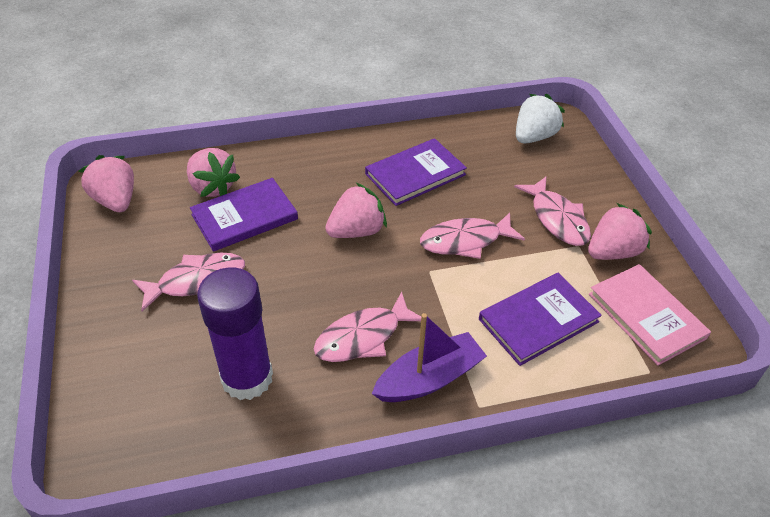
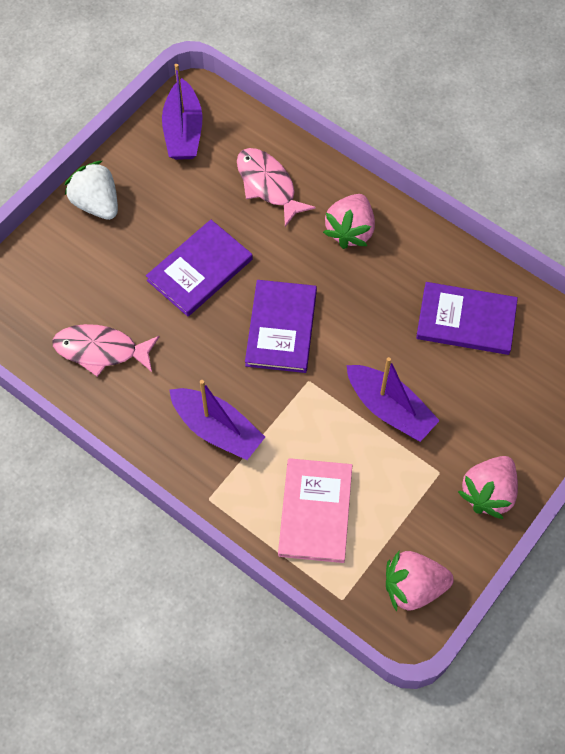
pink fish: 4 -> 2
pink strawberry: 4 -> 3
purple boat: 1 -> 3
purple glue stick: 1 -> 0

